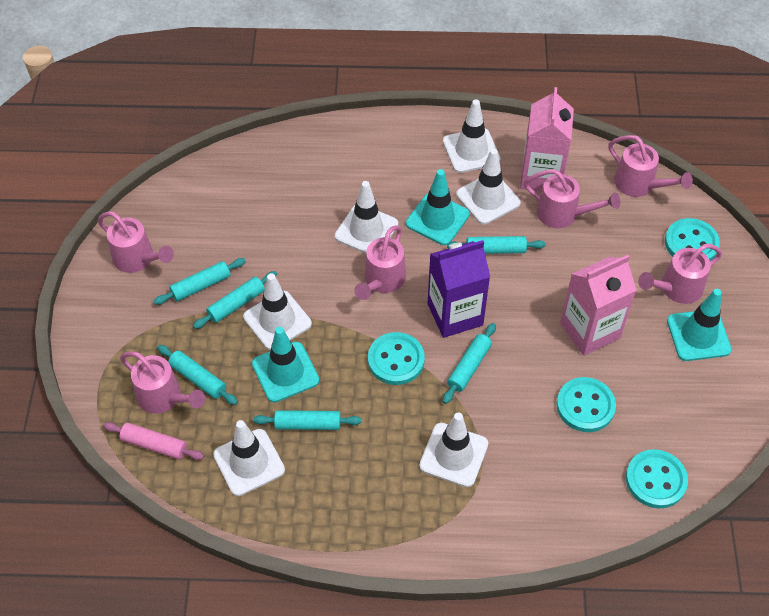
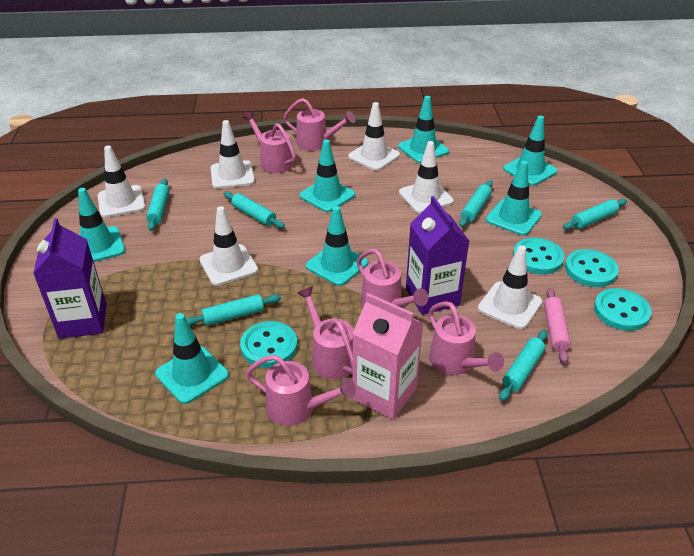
pink carton: 2 -> 1
purple carton: 1 -> 2
turquoise traffic cone: 3 -> 7

